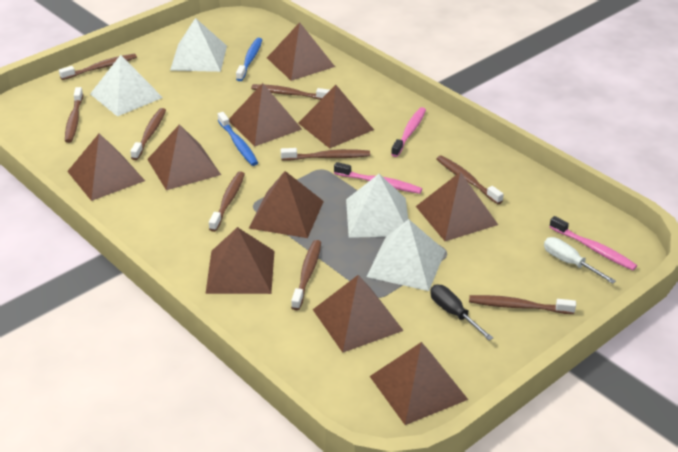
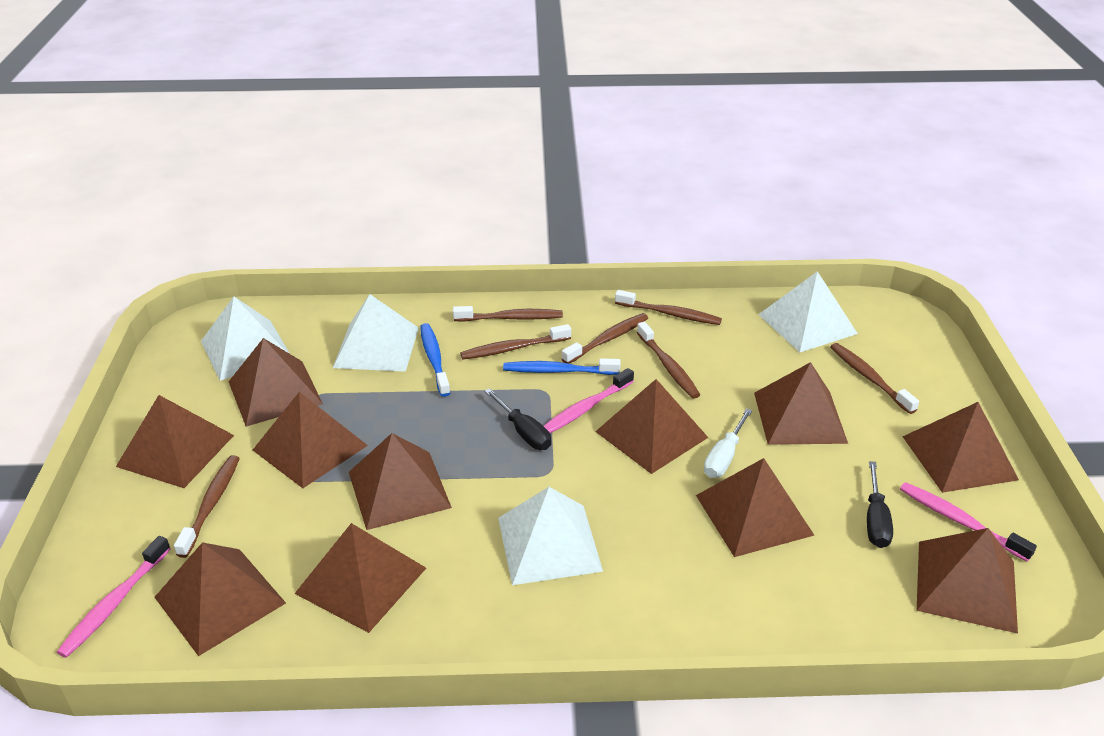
black screwdriver: 1 -> 2
brown pyramid: 10 -> 11
brown toothbrush: 9 -> 7

